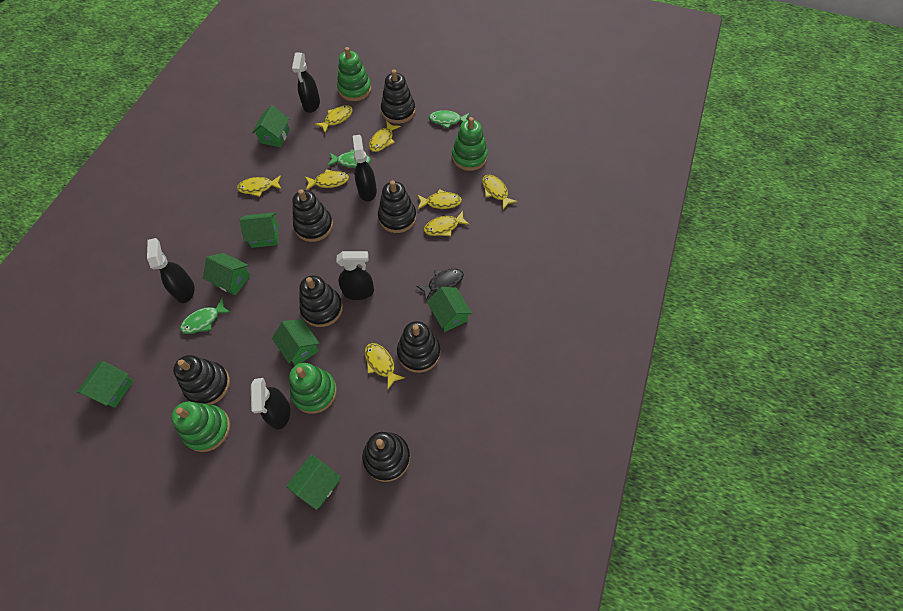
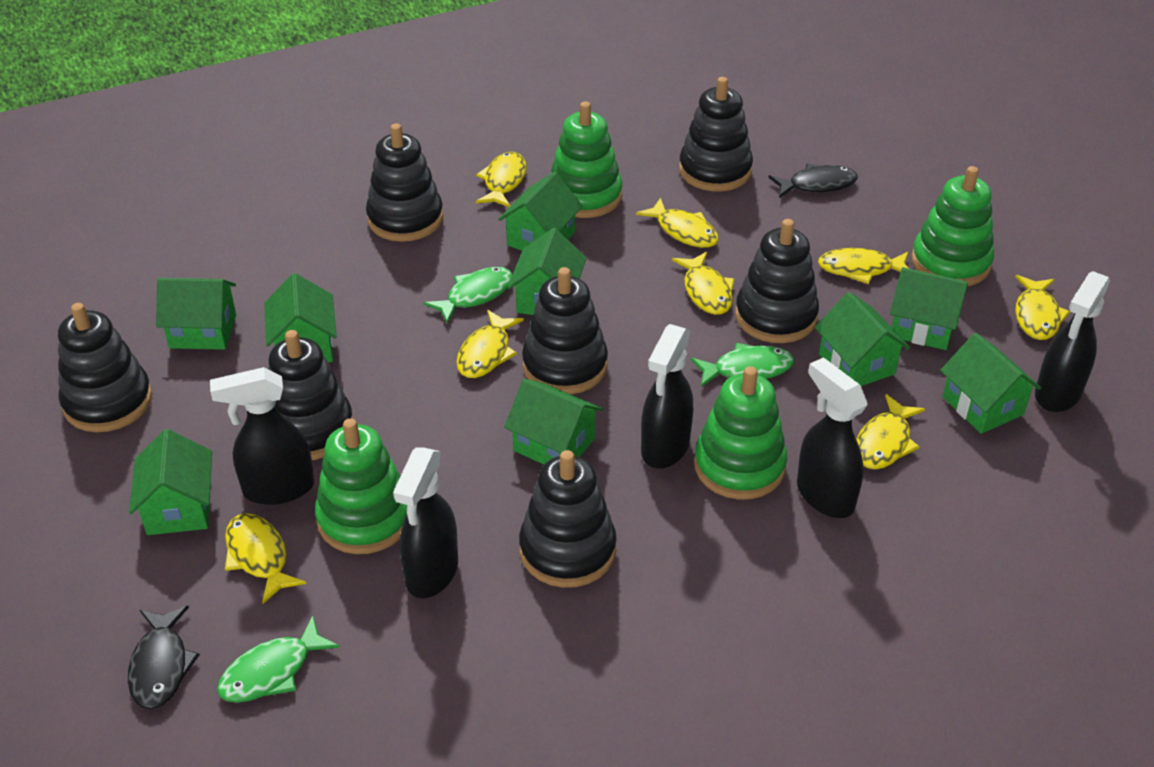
black fish: 1 -> 2
green house: 7 -> 9

